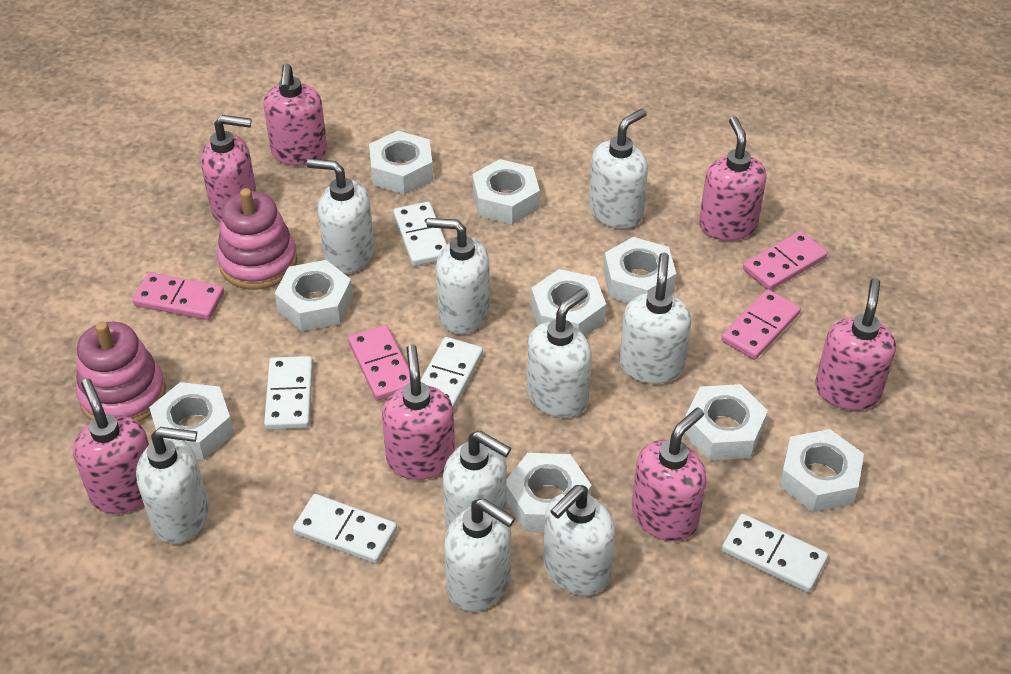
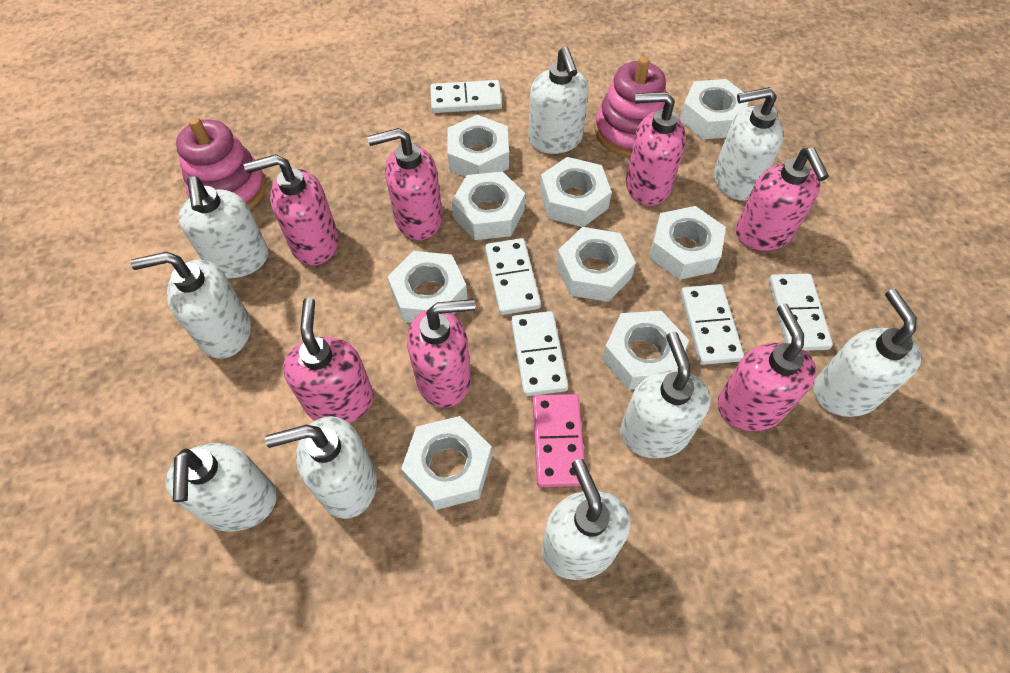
pink domino: 4 -> 1

